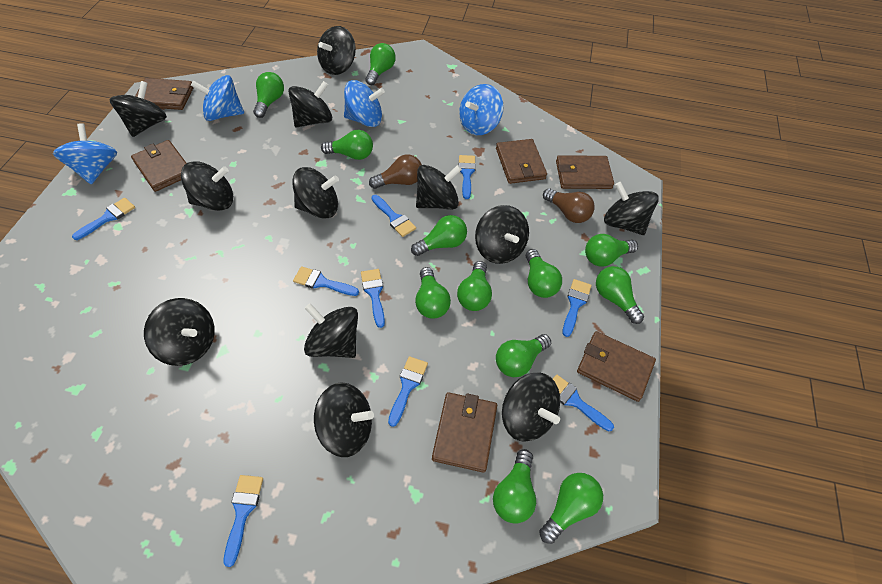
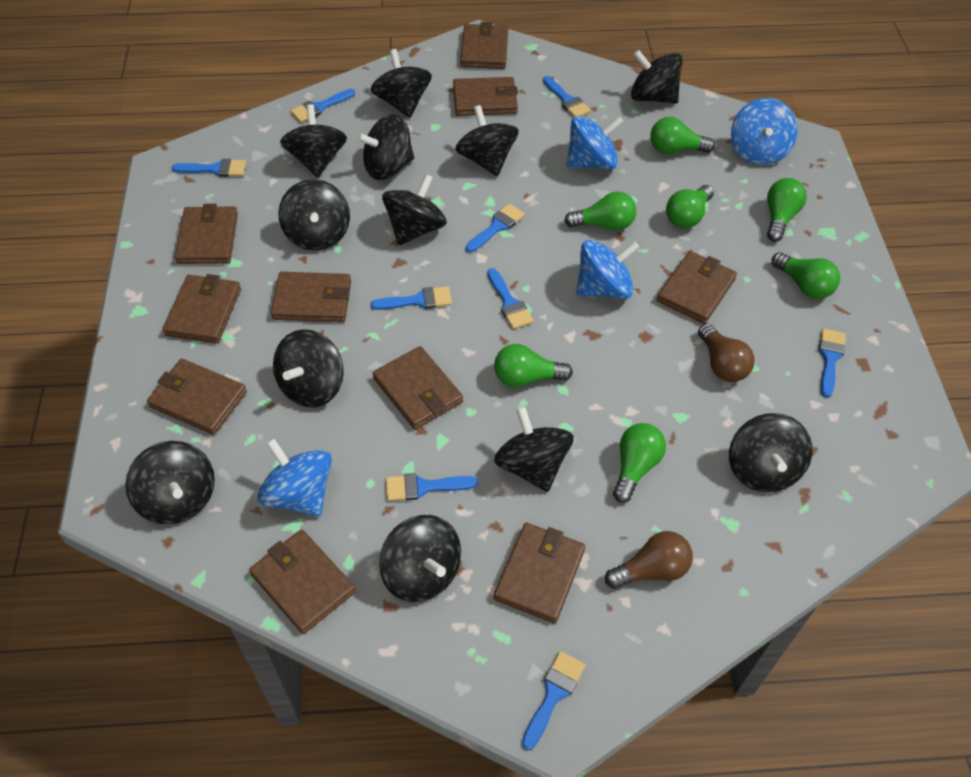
brown wallet: 6 -> 10
green light bulb: 12 -> 7

